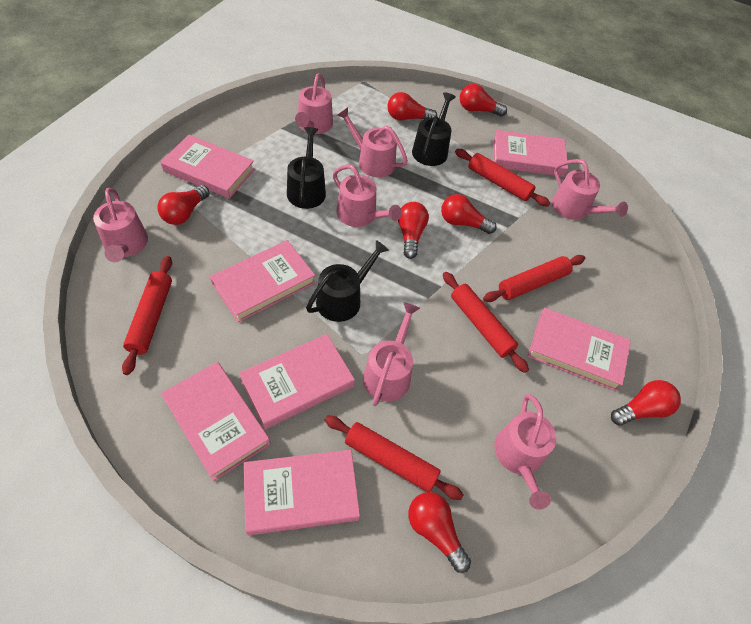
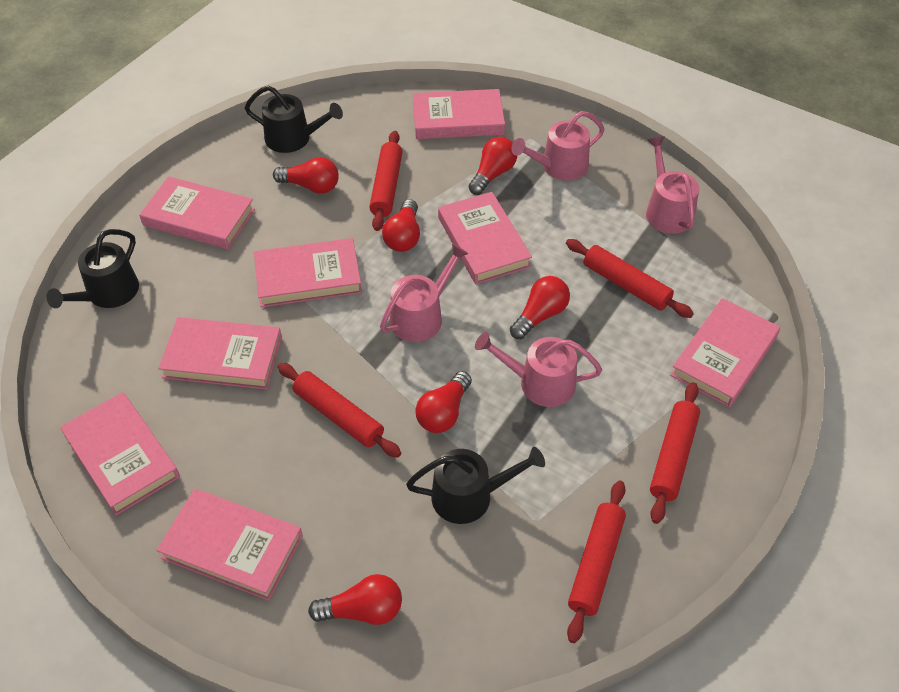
pink book: 7 -> 8
pink watering can: 7 -> 4
red light bulb: 7 -> 6

